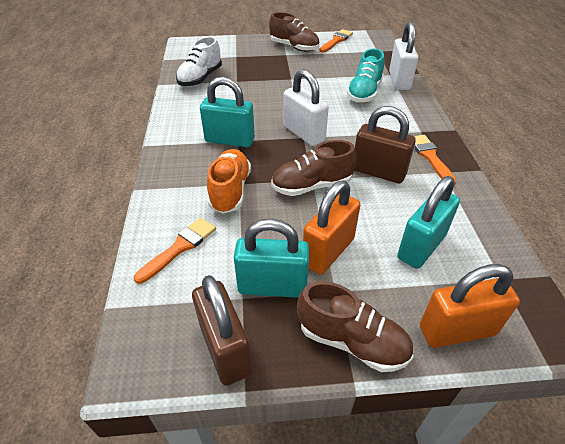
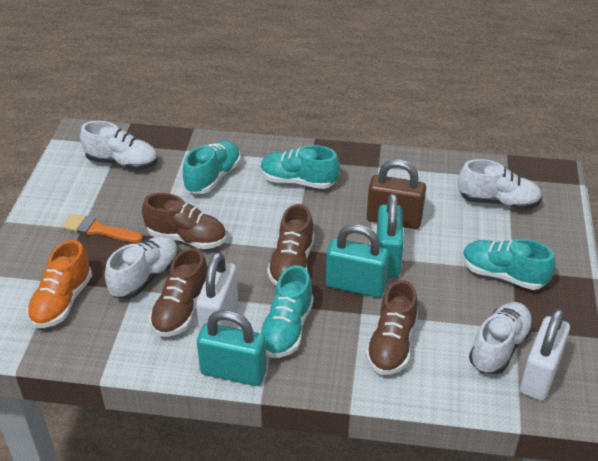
brown padlock: 2 -> 1
brown shoe: 3 -> 4
orange brush: 3 -> 1
orange padlock: 2 -> 0
turquoise shoe: 1 -> 4
white shoe: 1 -> 4

